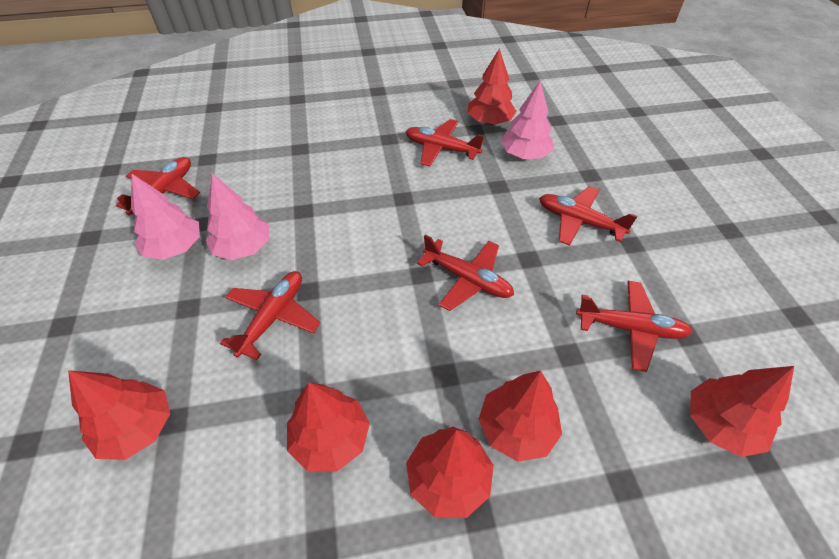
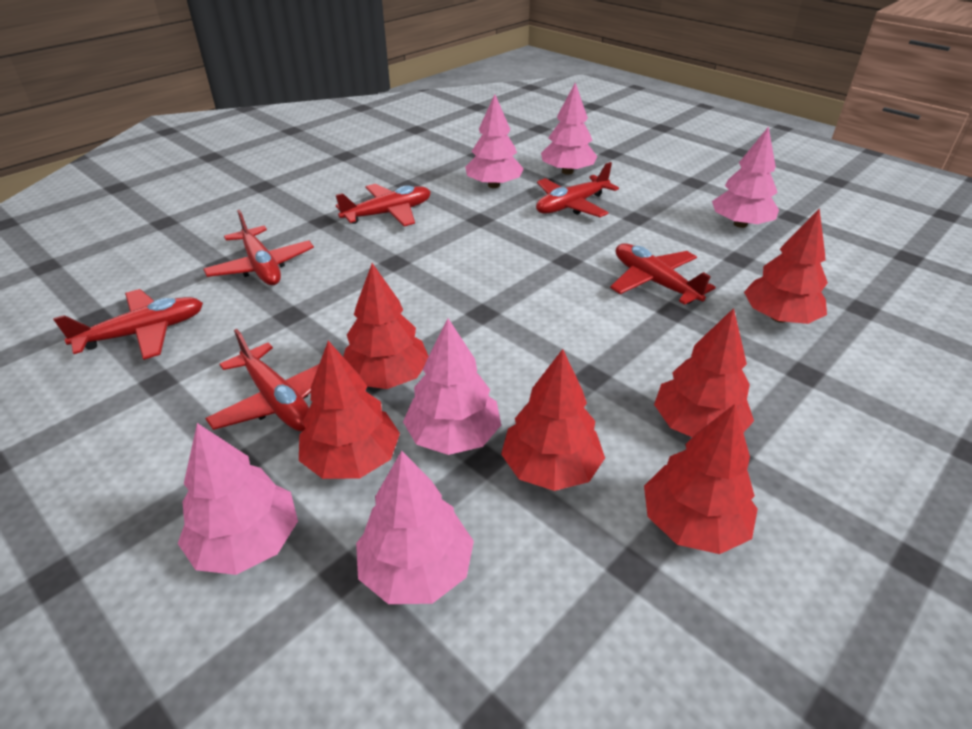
pink tree: 3 -> 6

